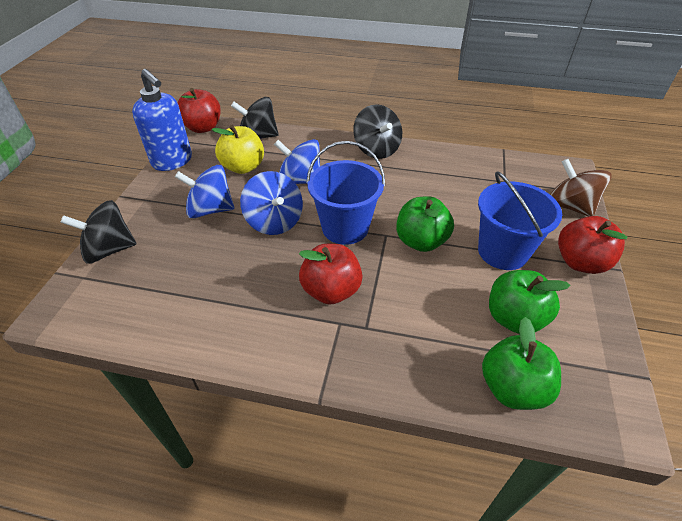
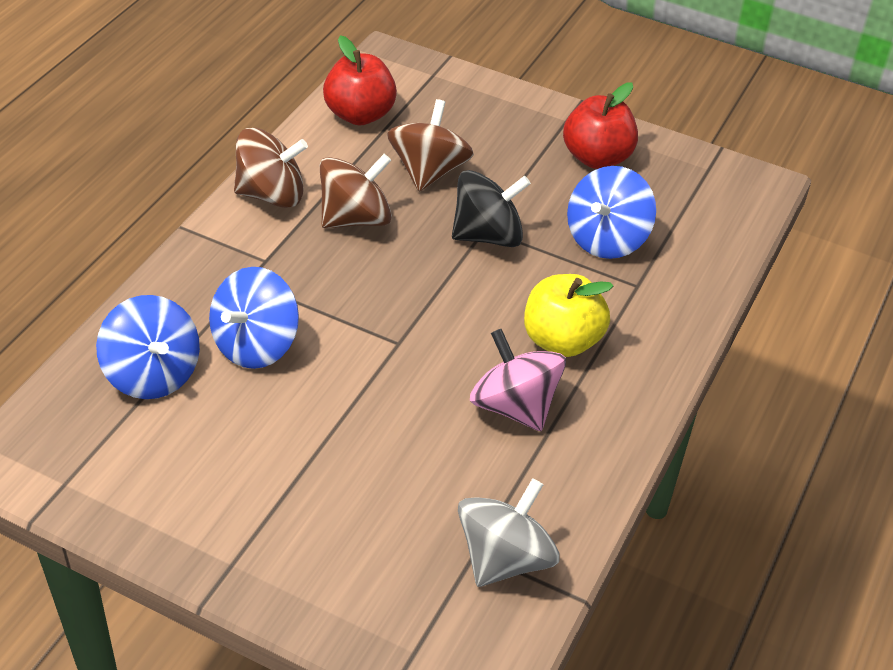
black spinning top: 3 -> 1
blue bucket: 2 -> 0
blue soap dispenser: 1 -> 0
brown spinning top: 1 -> 3
green apple: 3 -> 0
grey spinning top: 0 -> 1
pink spinning top: 0 -> 1
red apple: 3 -> 2

